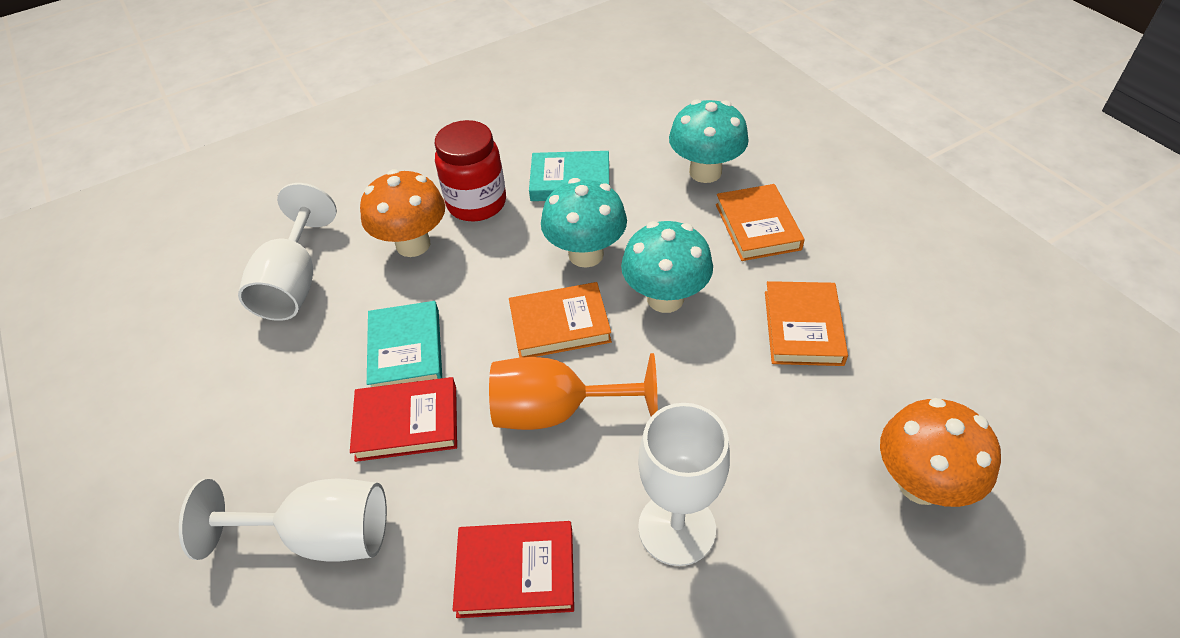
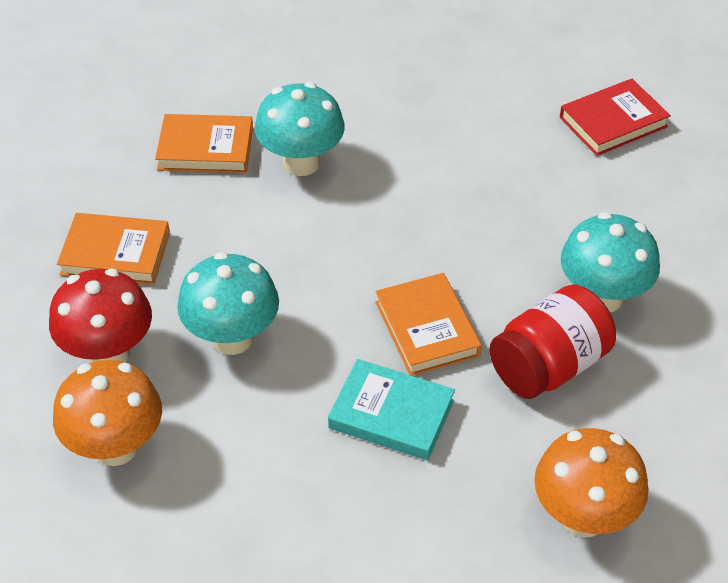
orange goblet: 1 -> 0
red book: 2 -> 1
red mushroom: 0 -> 1
turquoise book: 2 -> 1
white goblet: 3 -> 0

